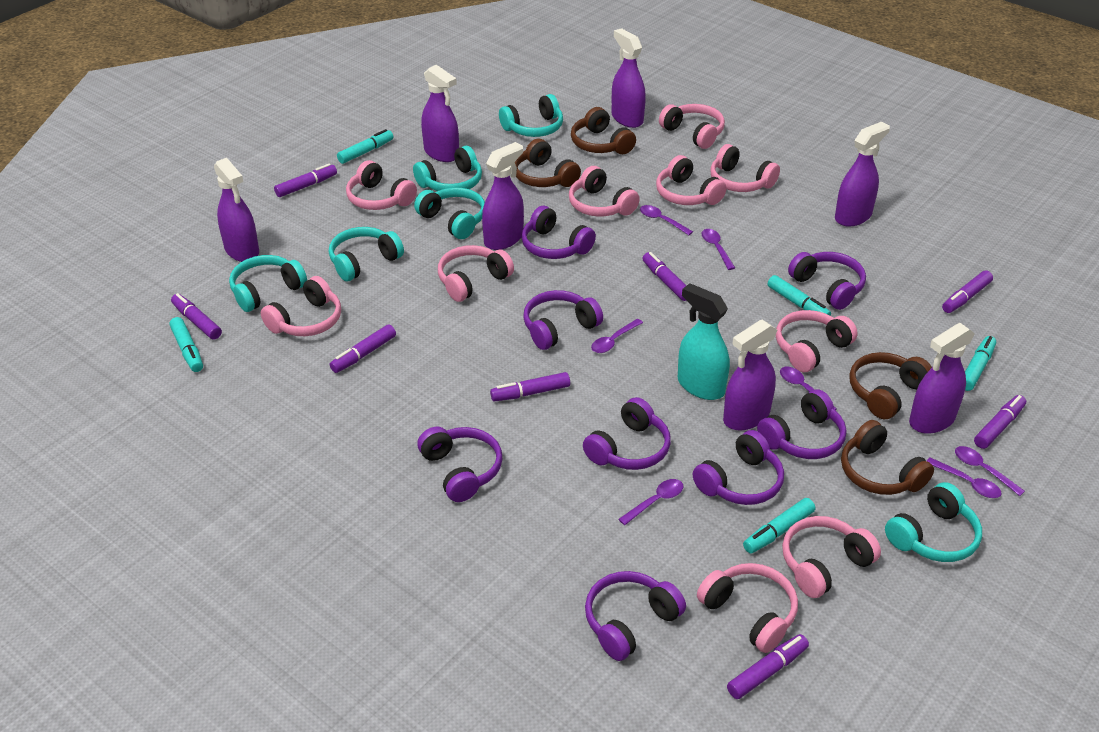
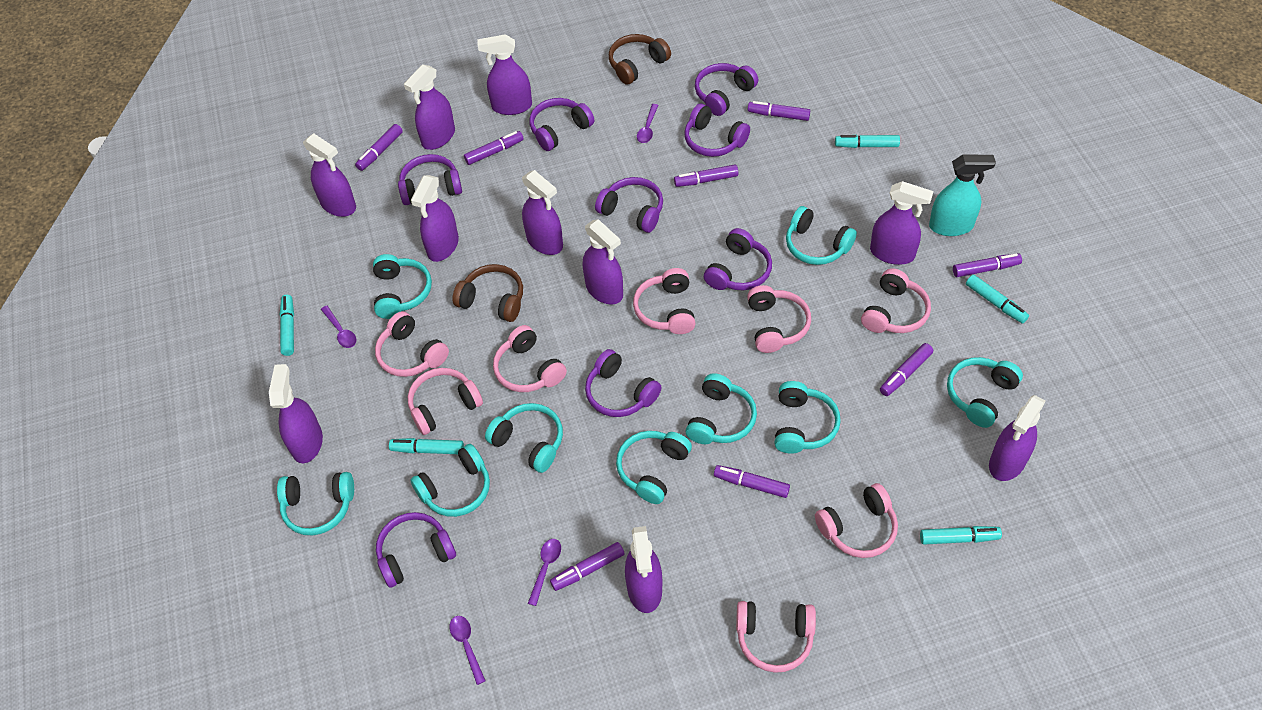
brown headphones: 4 -> 2
pink headphones: 10 -> 8
purple spoon: 7 -> 4
purple spray bottle: 7 -> 10
turquoise headphones: 6 -> 9

